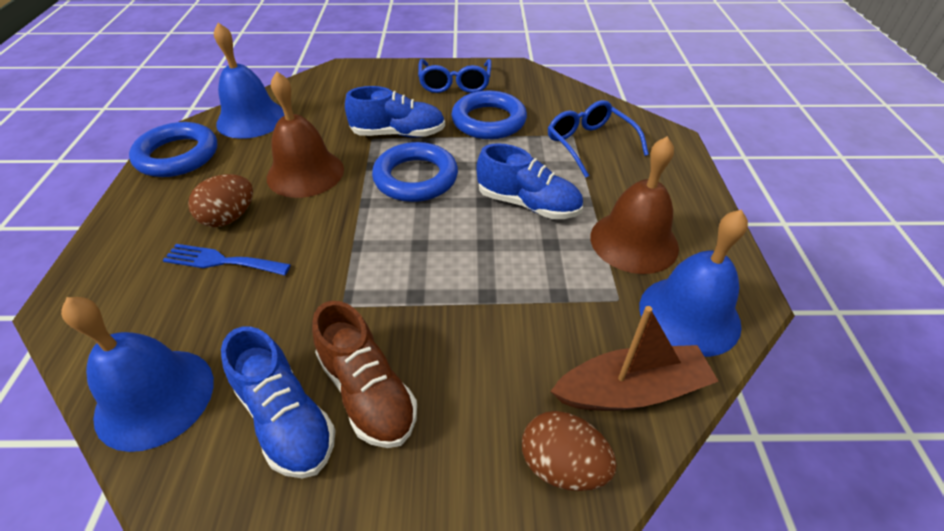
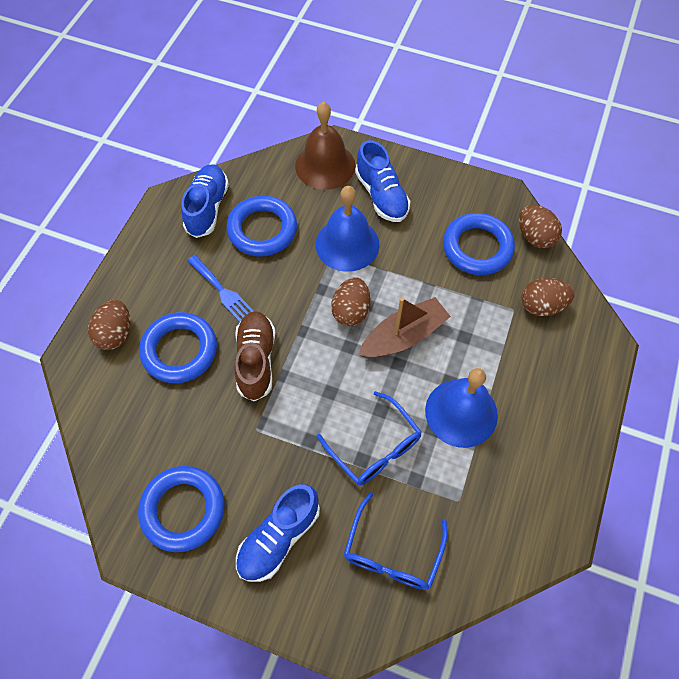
blue bell: 3 -> 2
blue ring: 3 -> 4
brown bell: 2 -> 1
brown egg: 2 -> 4

